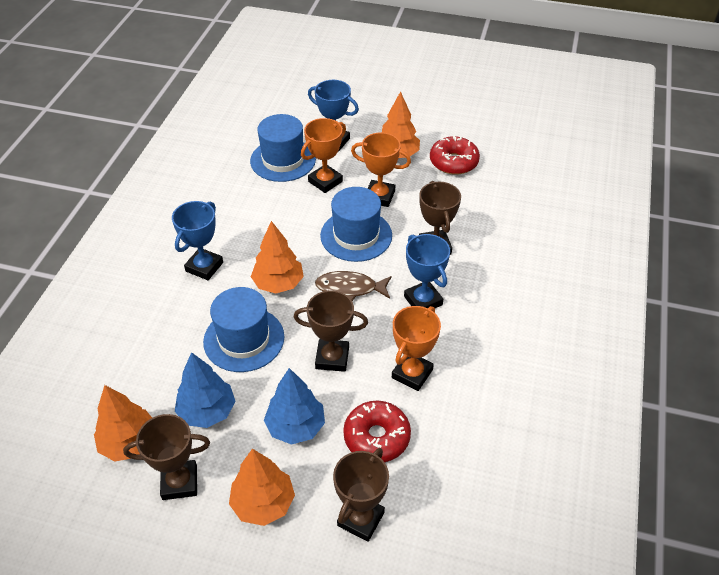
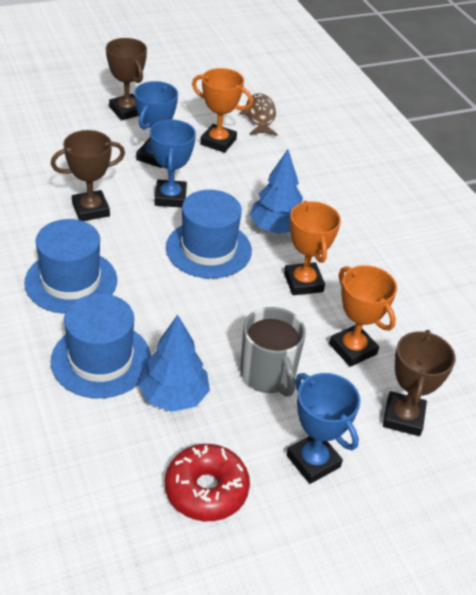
brown trophy: 4 -> 3
grey mug: 0 -> 1
orange tree: 4 -> 0
red donut: 2 -> 1

